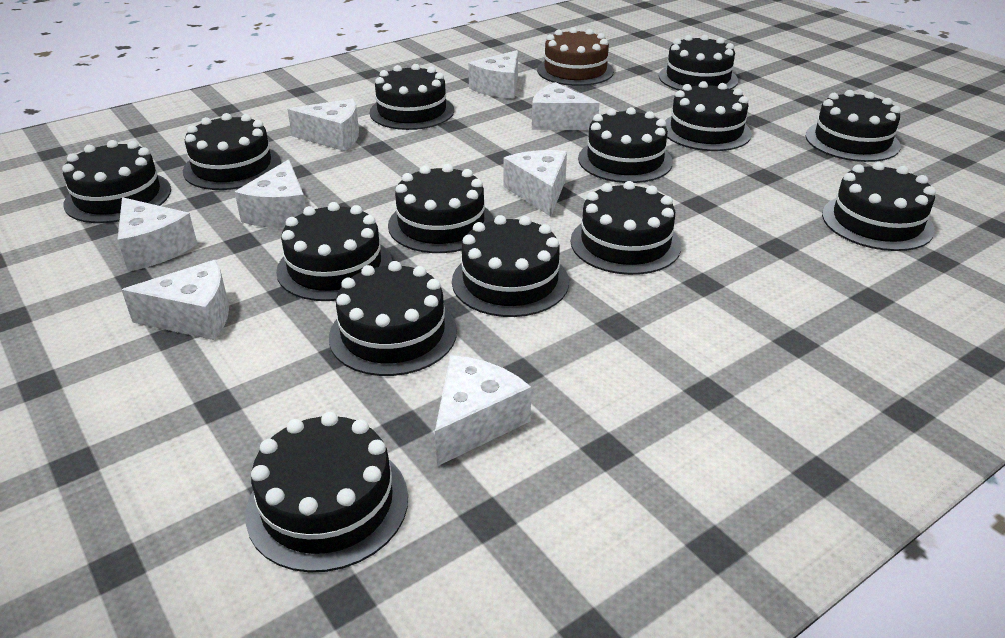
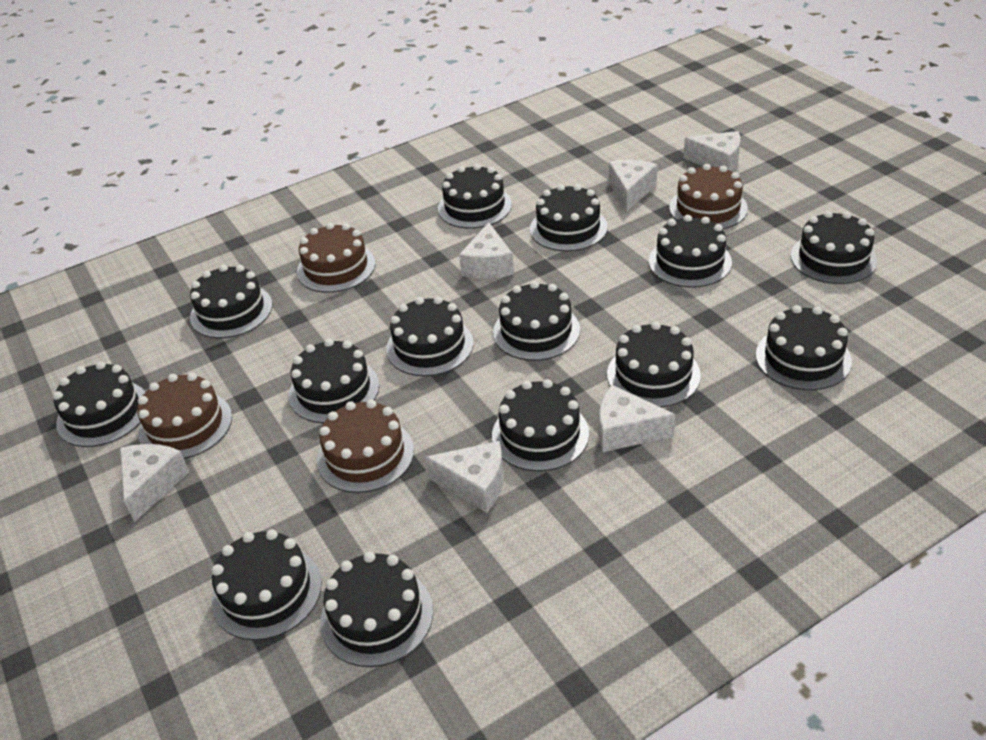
brown cake: 1 -> 4
white cheese: 8 -> 6

